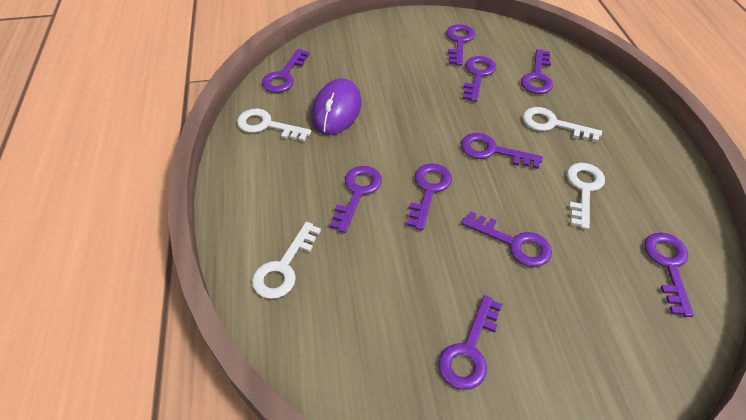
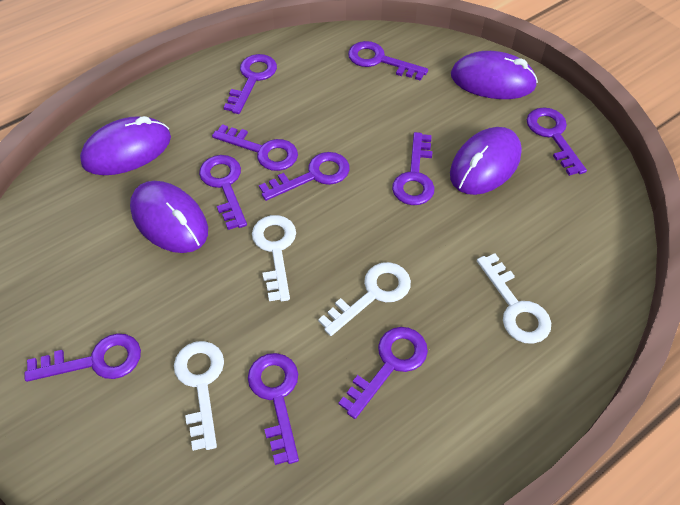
purple mouse: 1 -> 4

